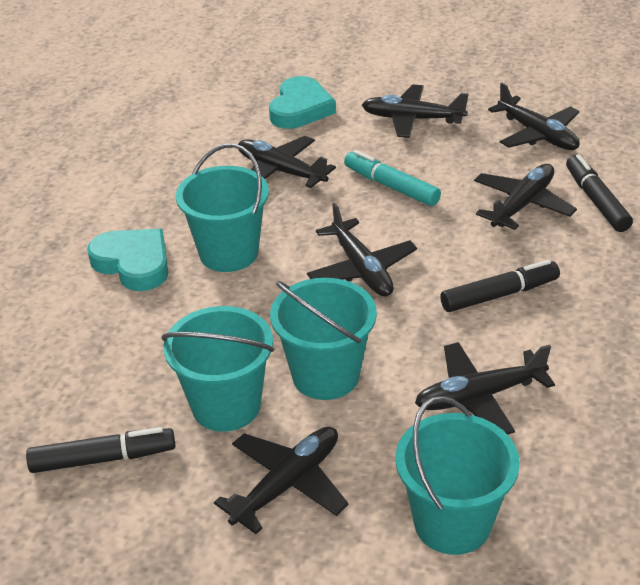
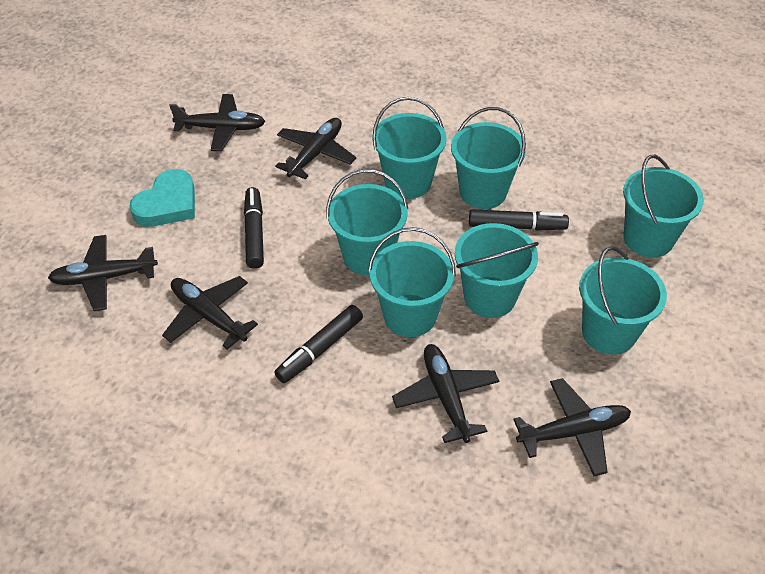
black plane: 7 -> 6
turquoise bucket: 4 -> 7
turquoise heart: 2 -> 1
turquoise marker: 1 -> 0

